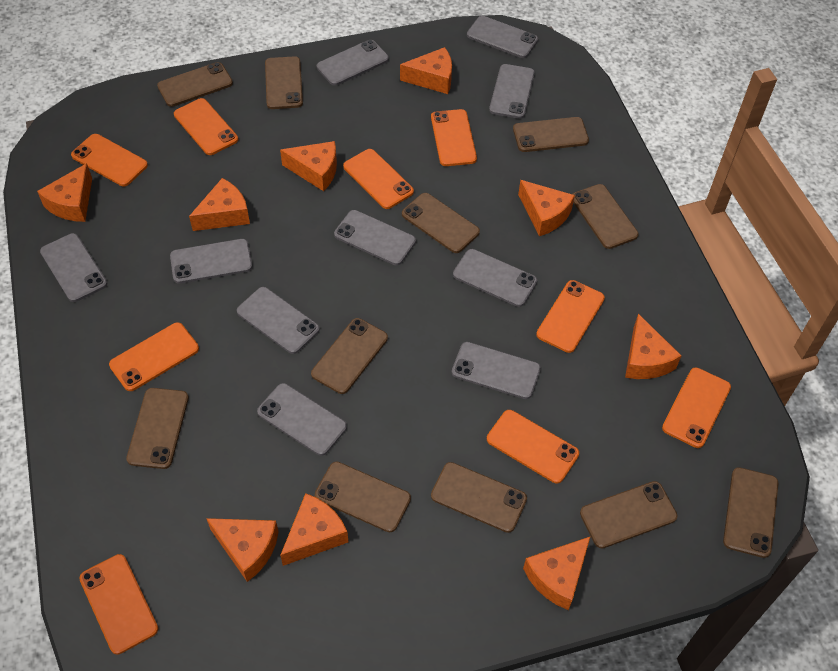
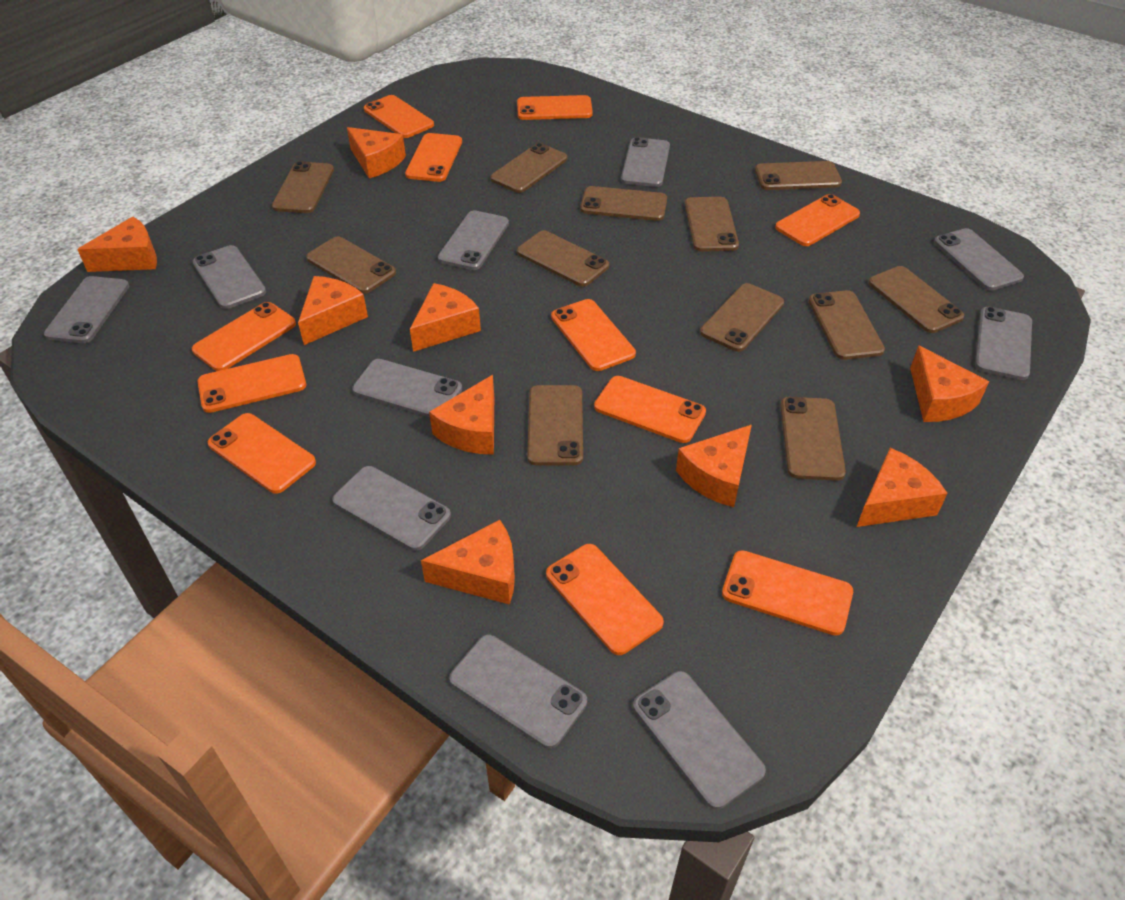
brown phone: 11 -> 12
orange phone: 9 -> 11

